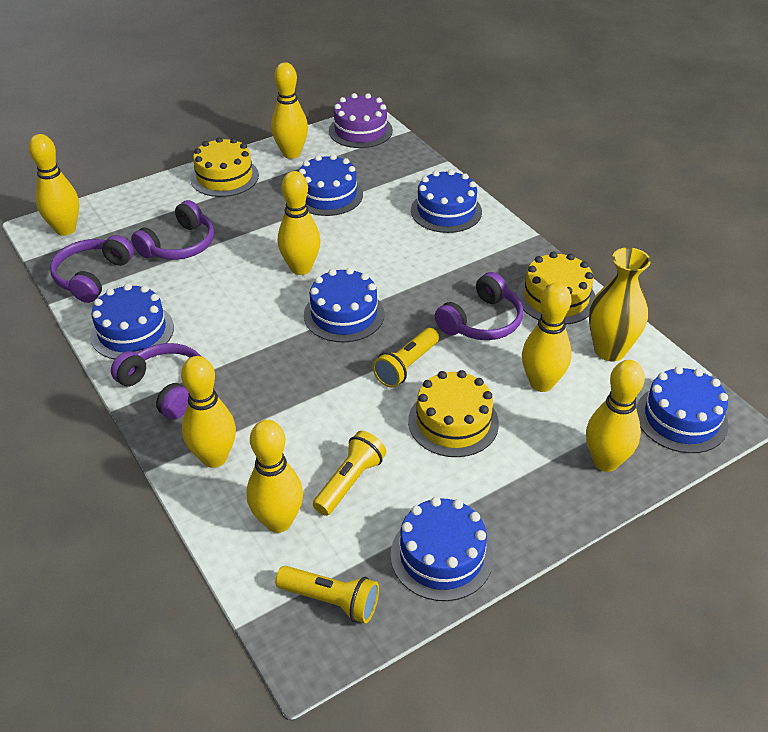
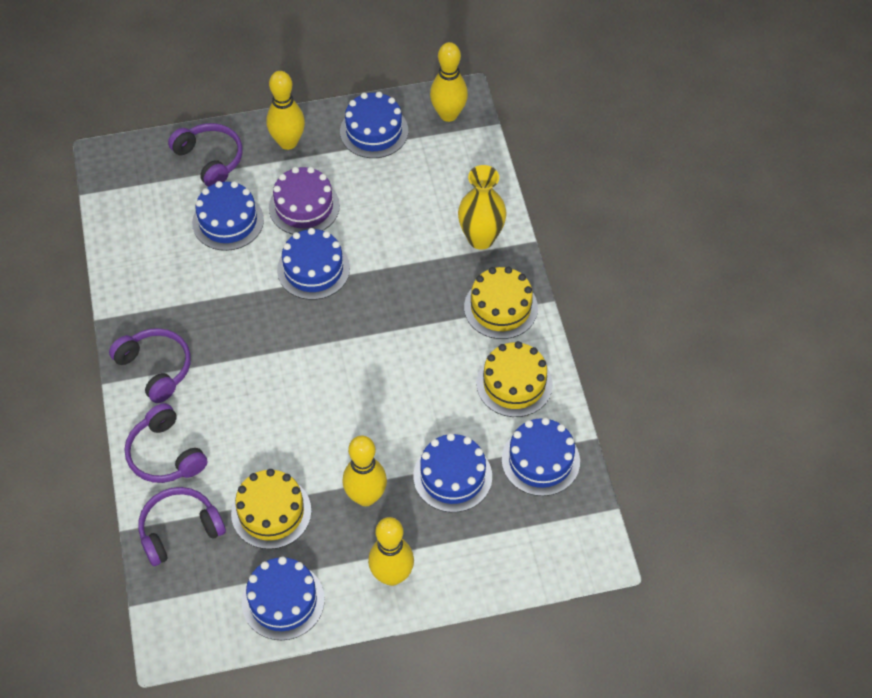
yellow bowling pin: 7 -> 4
yellow flashlight: 3 -> 0

